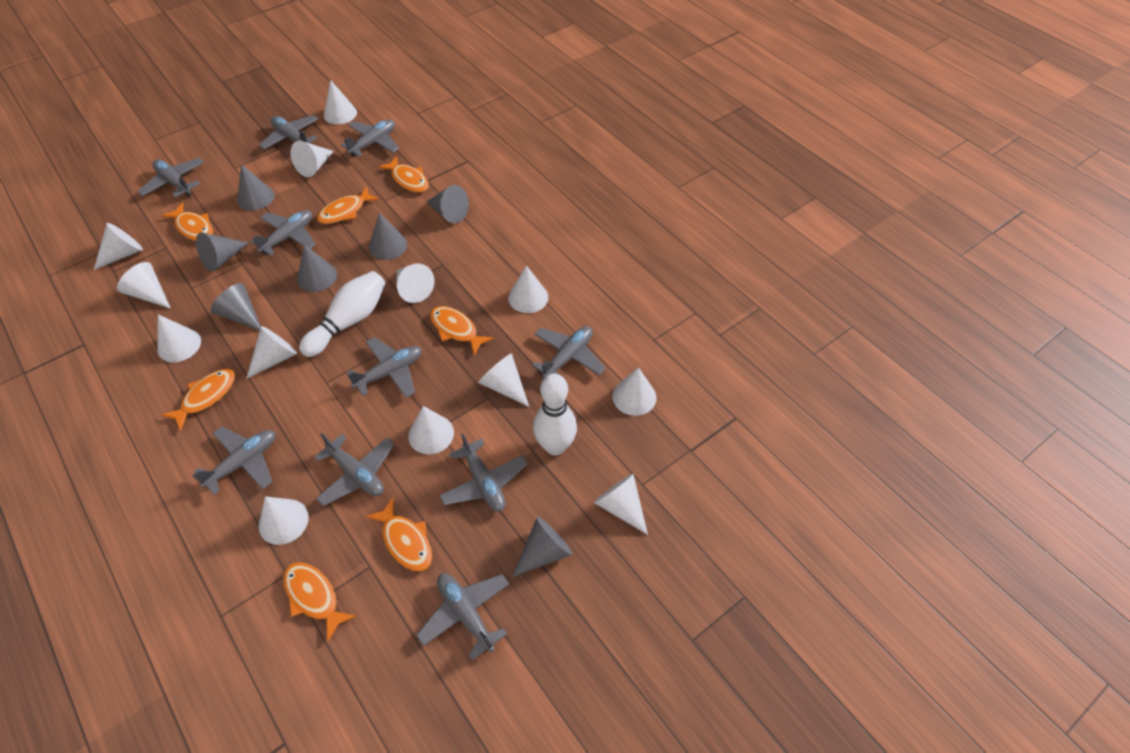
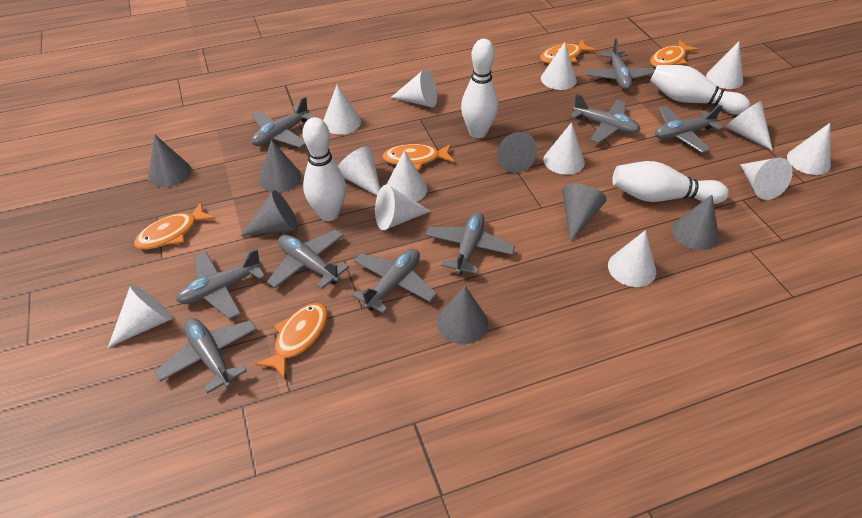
grey plane: 10 -> 9
orange fish: 7 -> 5
white bowling pin: 2 -> 4

